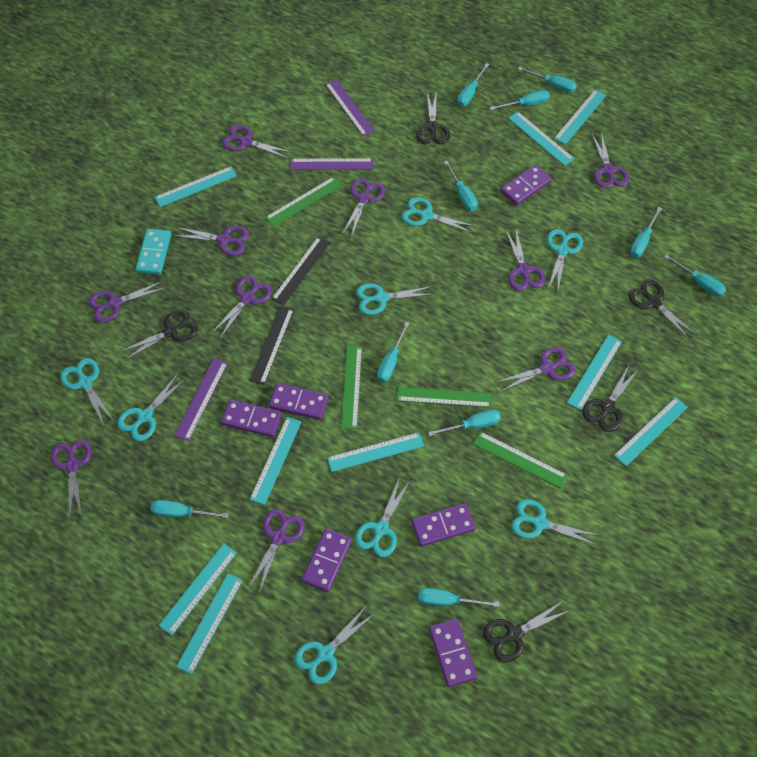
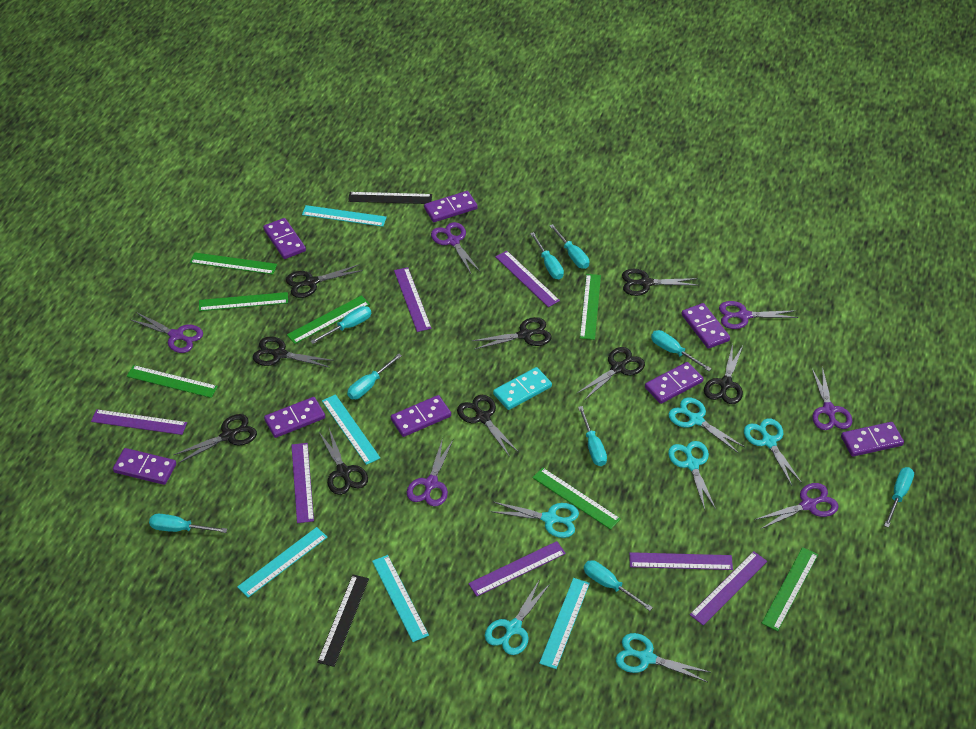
black scissors: 5 -> 9
green ruler: 4 -> 7
purple domino: 6 -> 8
purple ruler: 3 -> 7
purple scissors: 10 -> 6
turquoise ruler: 9 -> 5
turquoise scissors: 8 -> 6
turquoise screwdriver: 10 -> 9

